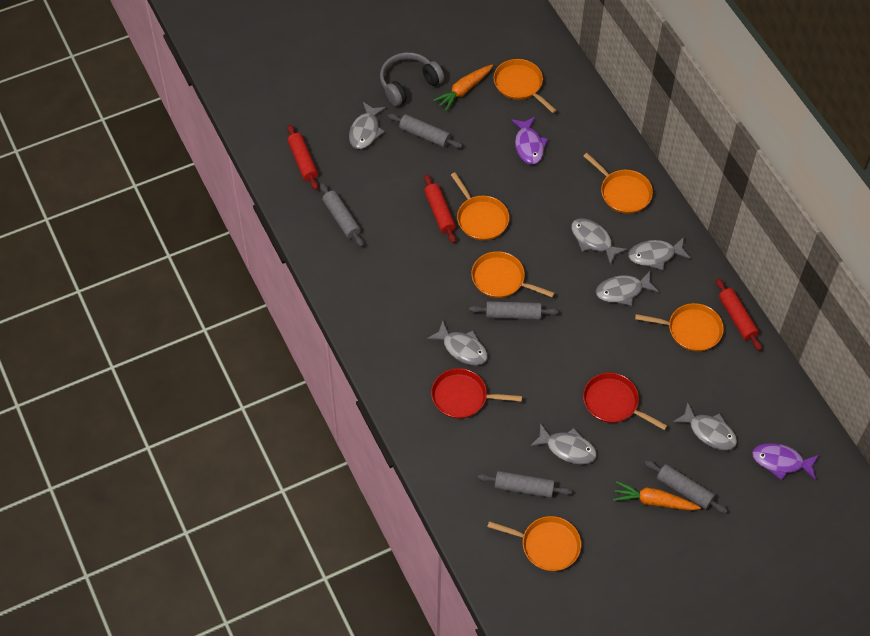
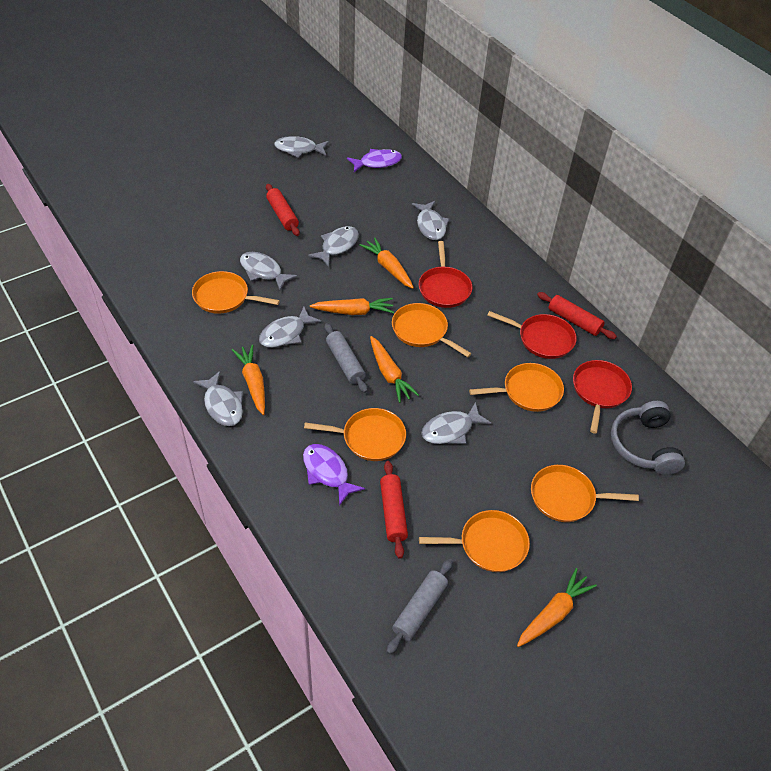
grey rolling pin: 5 -> 2
orange carrot: 2 -> 5
red pan: 2 -> 3

